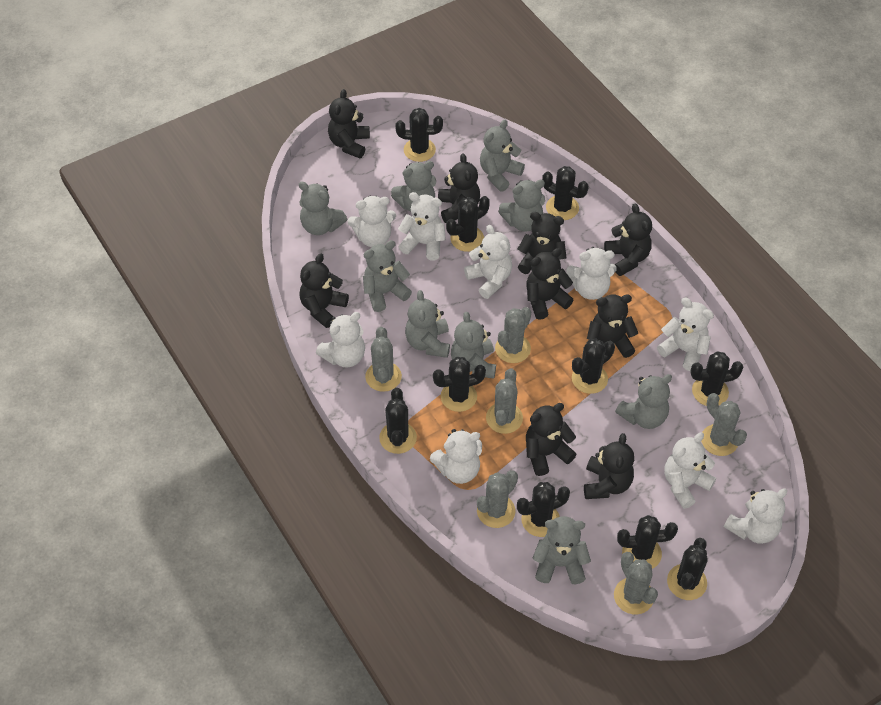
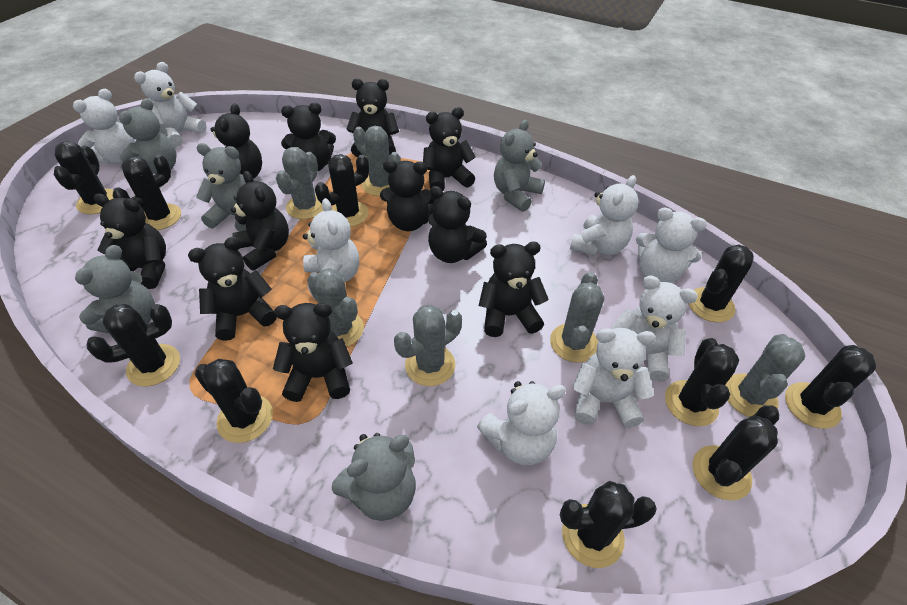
black teddy bear: 9 -> 11
grey teddy bear: 9 -> 5
white teddy bear: 9 -> 8

